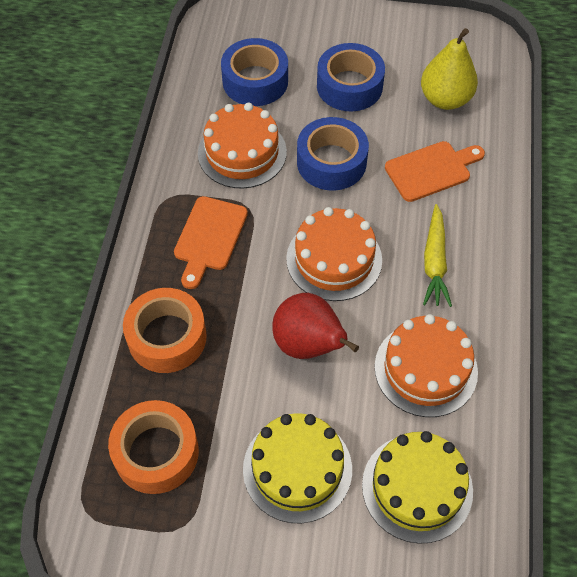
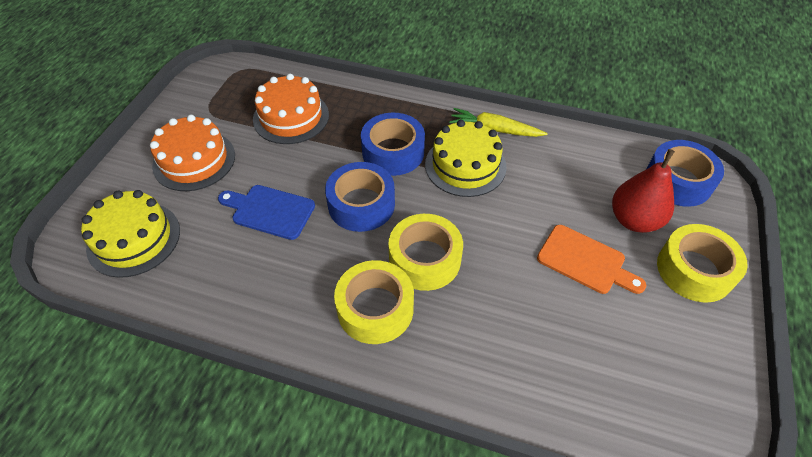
blue cutting board: 0 -> 1
orange cake: 3 -> 2
orange cutting board: 2 -> 1
orange tape: 2 -> 0
yellow pear: 1 -> 0
yellow tape: 0 -> 3

